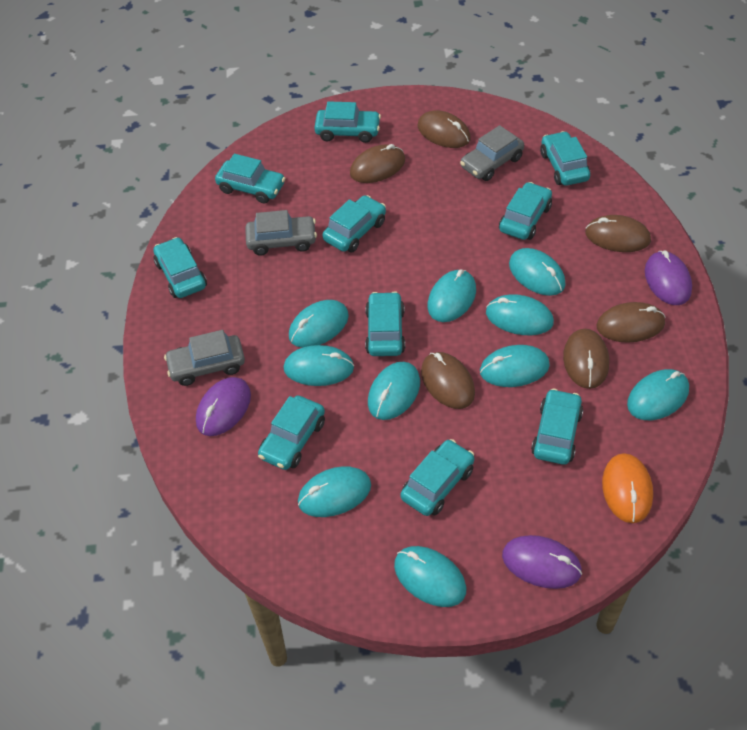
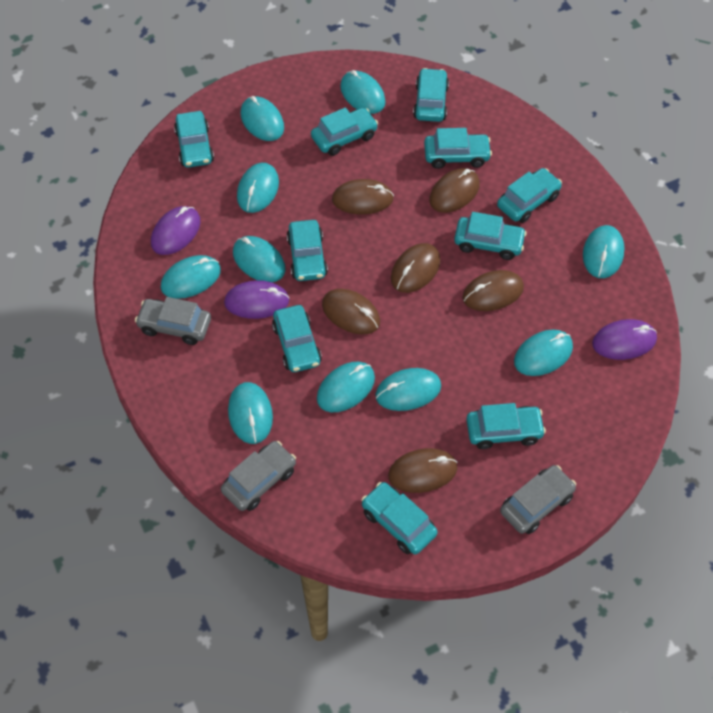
orange mouse: 1 -> 0

